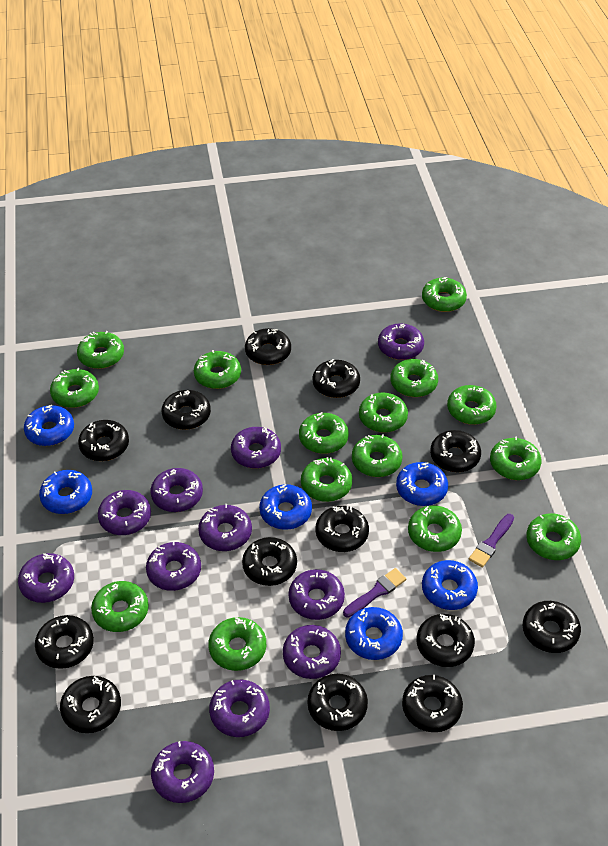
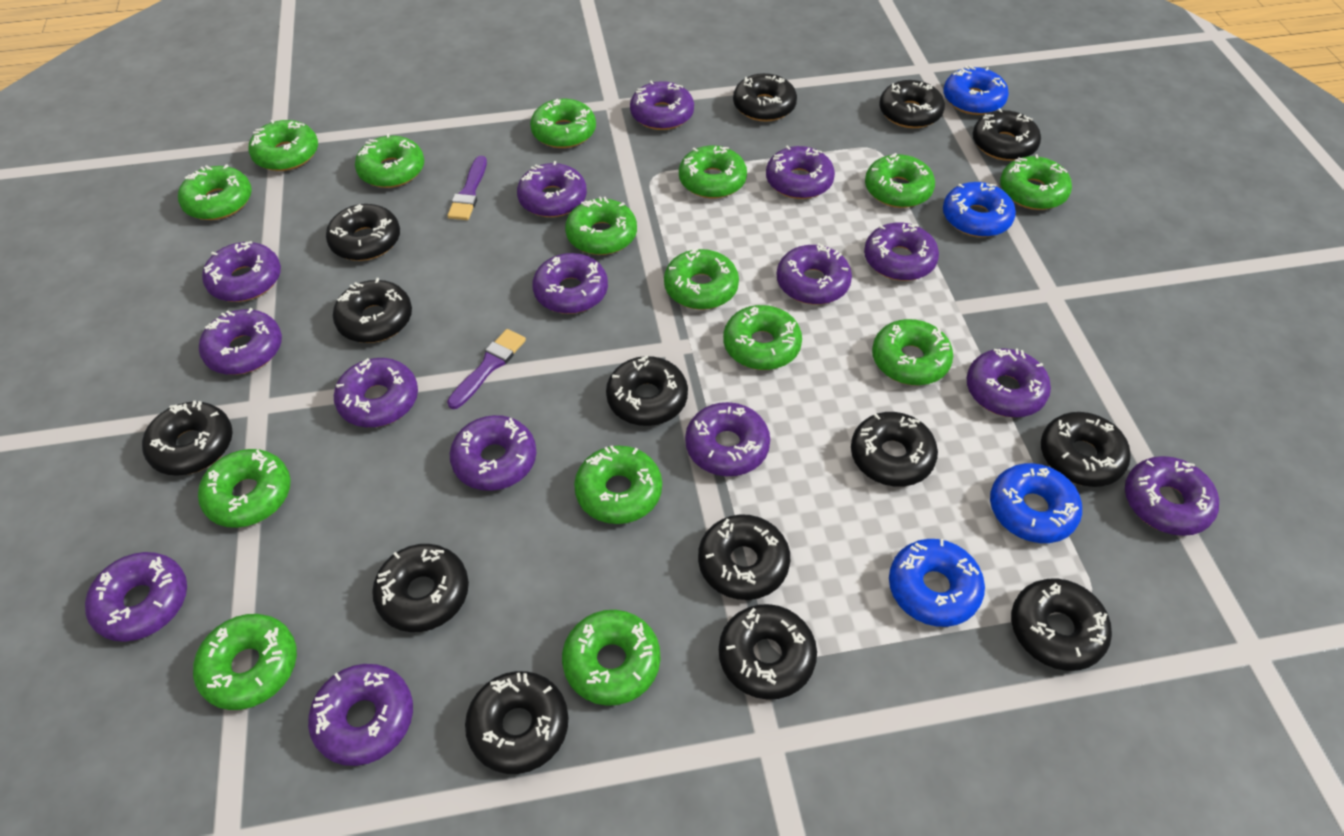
black donut: 13 -> 14
blue donut: 6 -> 4
purple donut: 11 -> 15

